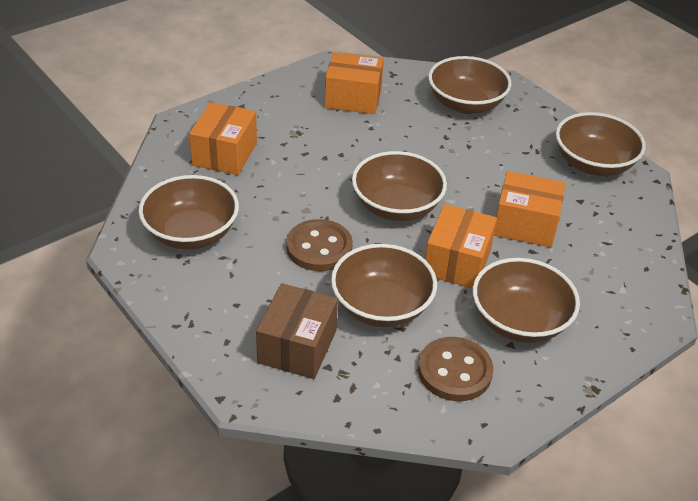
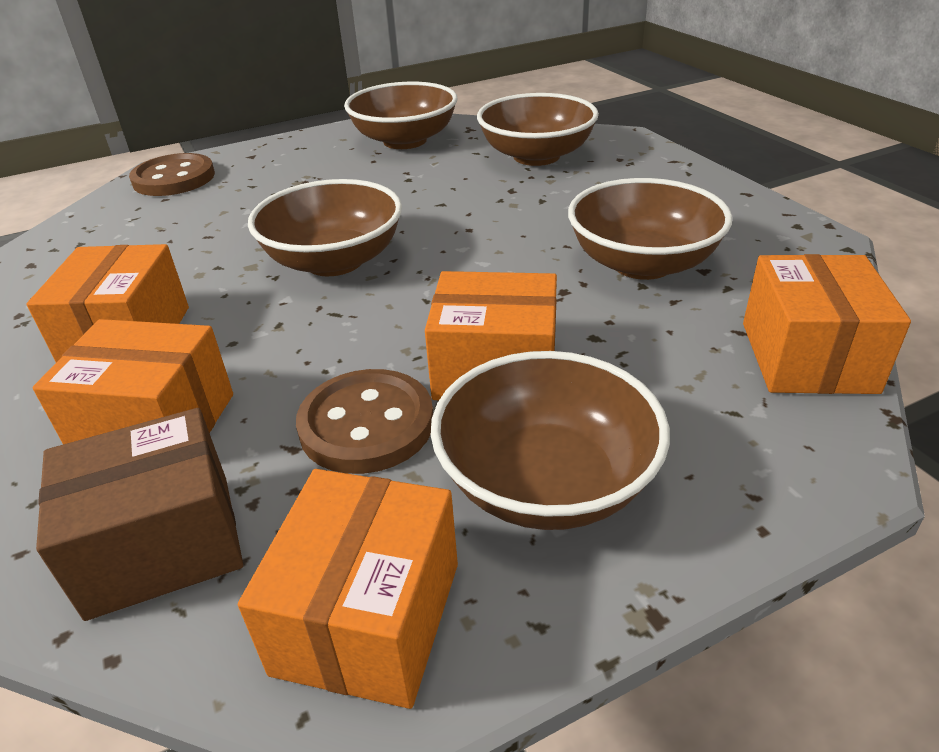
brown bowl: 6 -> 5
orange box: 4 -> 5

